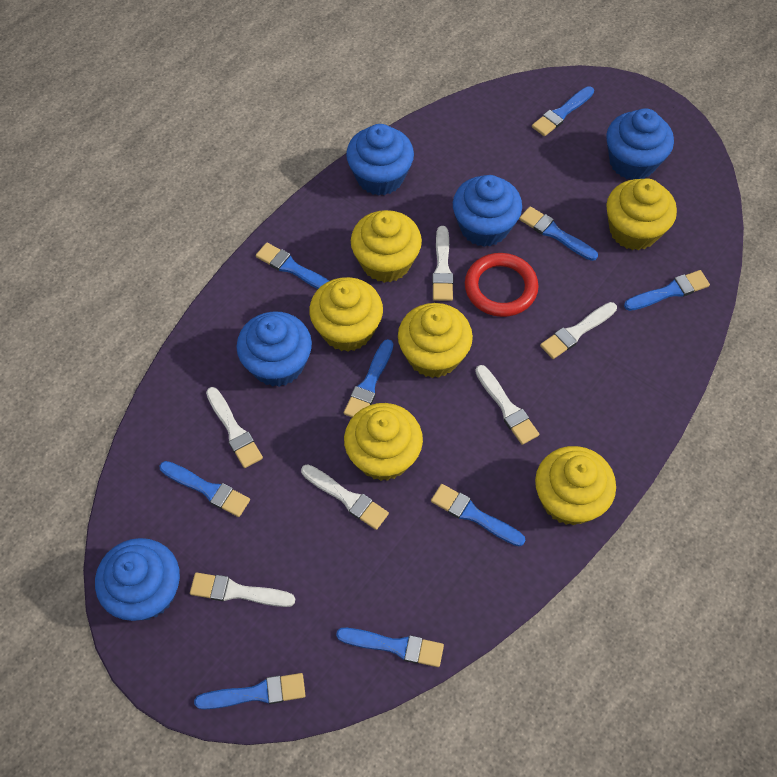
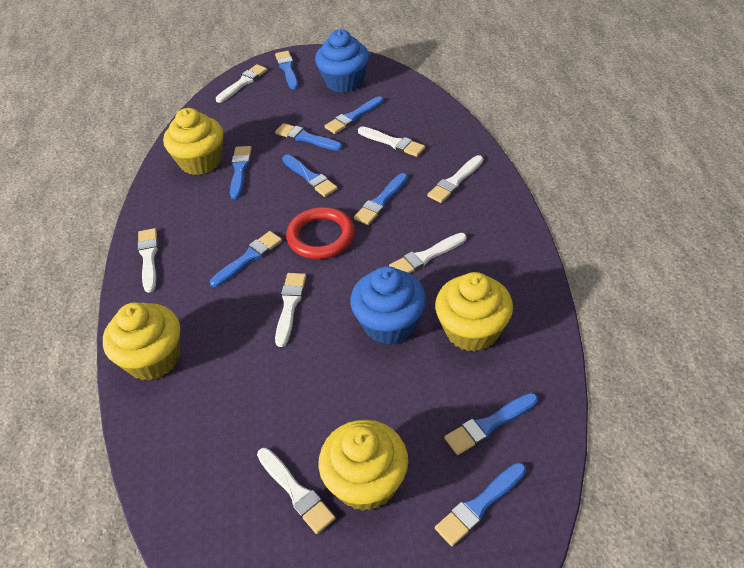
blue cupcake: 5 -> 2
white brush: 6 -> 7
yellow cupcake: 6 -> 4

